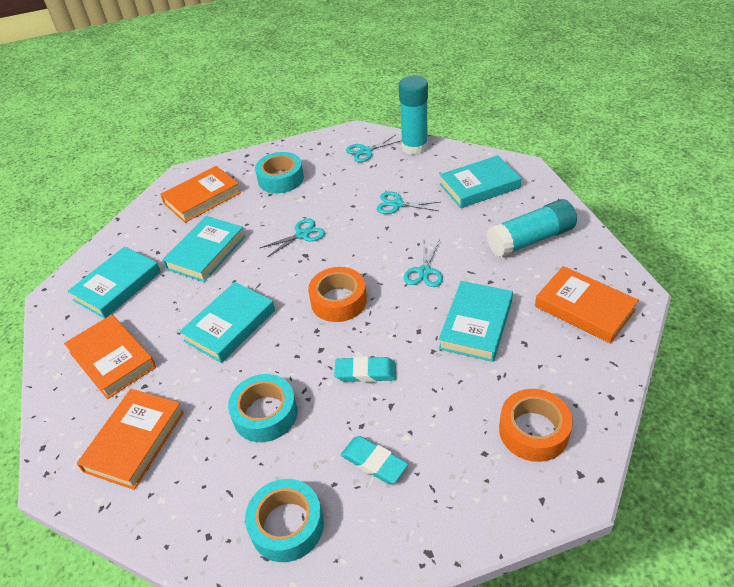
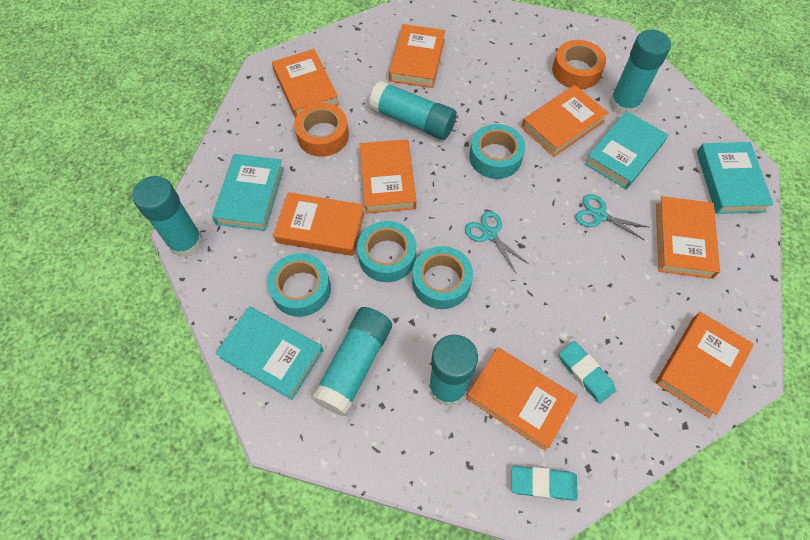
orange book: 4 -> 8
turquoise book: 5 -> 4
turquoise glue stick: 2 -> 5
turquoise scissors: 4 -> 2
turquoise tape: 3 -> 4

